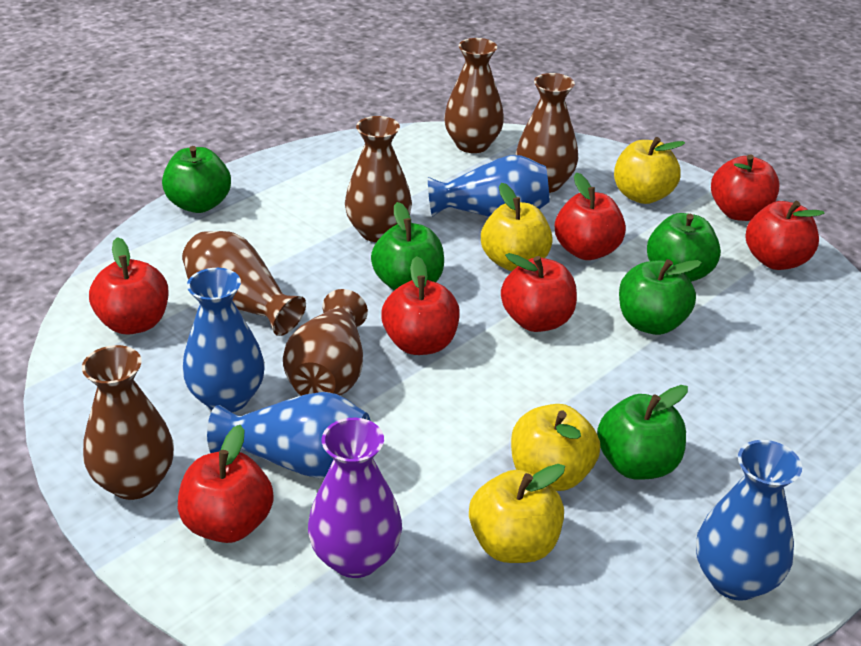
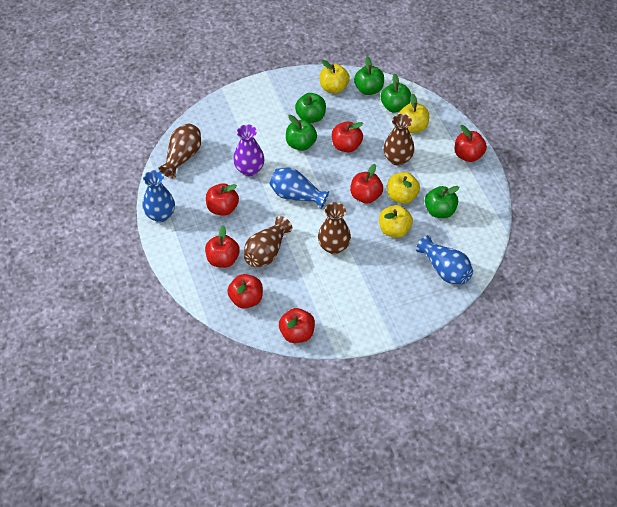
blue vase: 4 -> 3
brown vase: 6 -> 4

